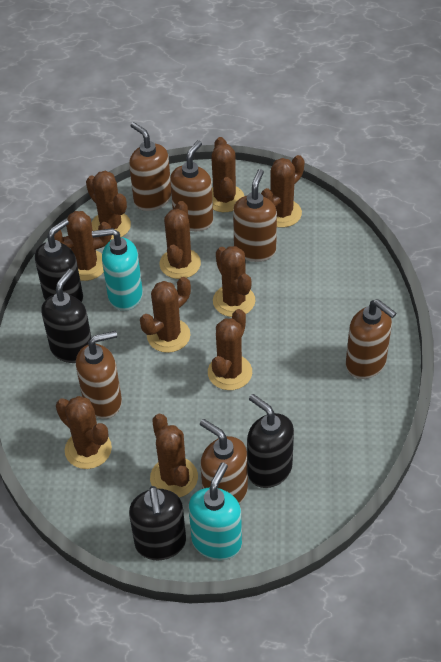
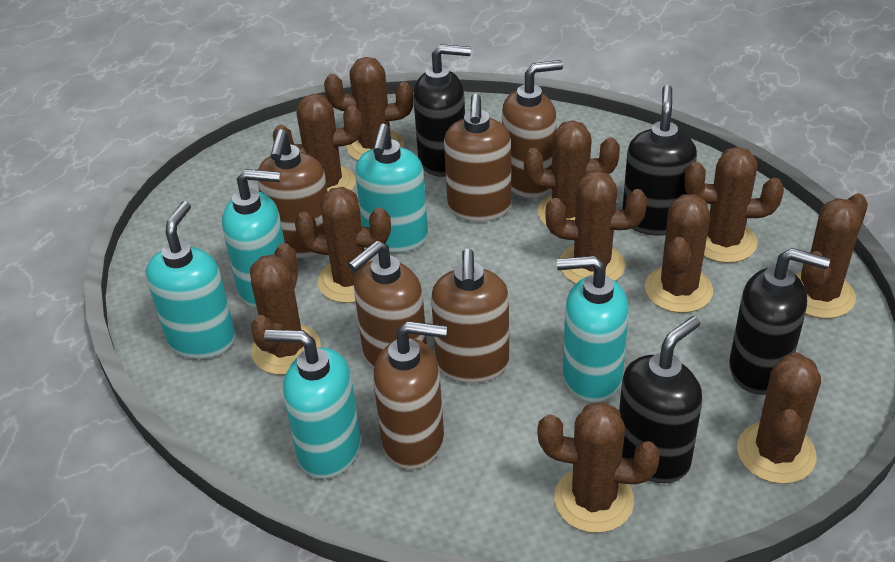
brown cactus: 10 -> 11
turquoise soap dispenser: 2 -> 5

